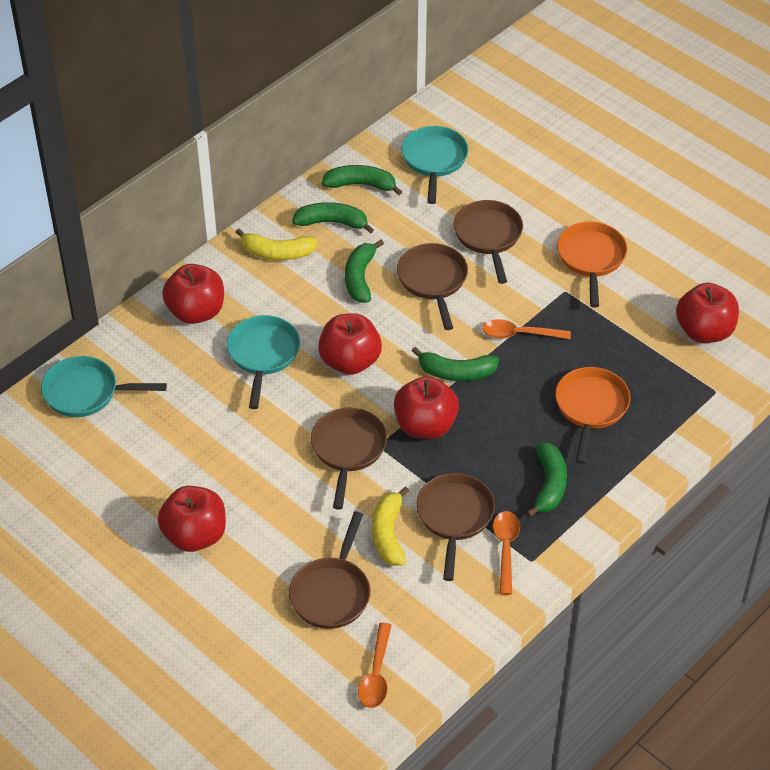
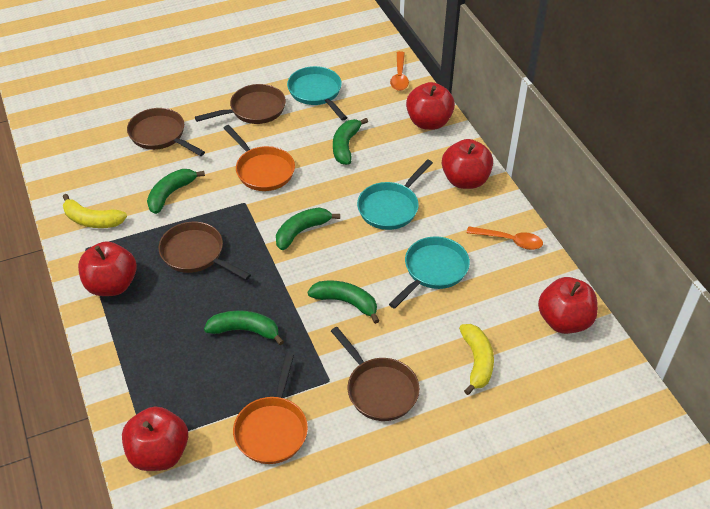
brown pan: 5 -> 4
orange spoon: 3 -> 2

